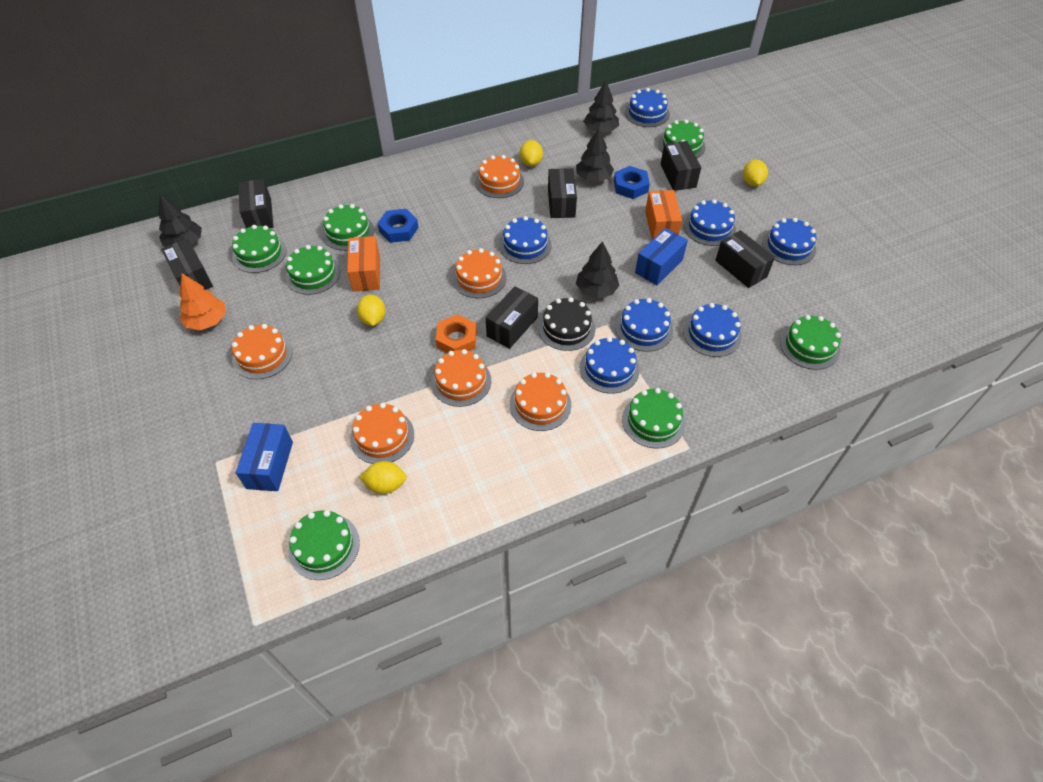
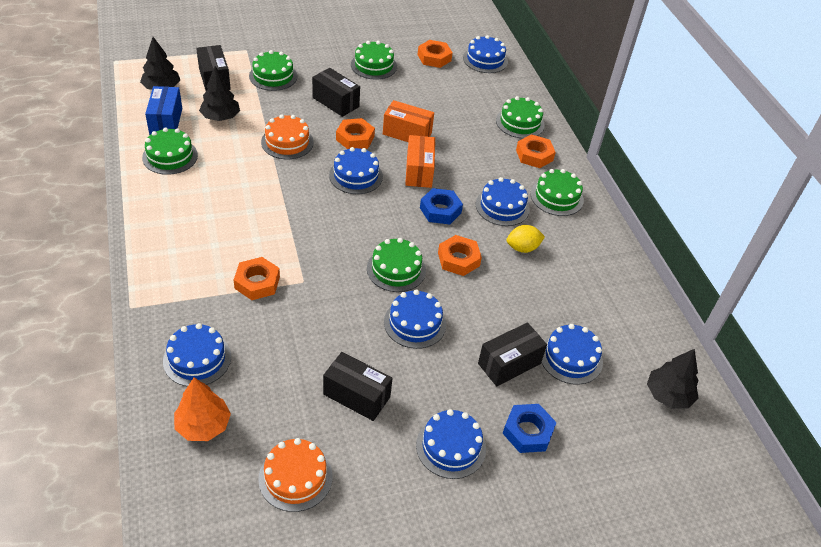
black box: 6 -> 4
black cake: 1 -> 0
black tree: 4 -> 3
blue box: 2 -> 1
green cake: 7 -> 6
orange cake: 6 -> 2
orange nut: 1 -> 5
yellow lemon: 4 -> 1

